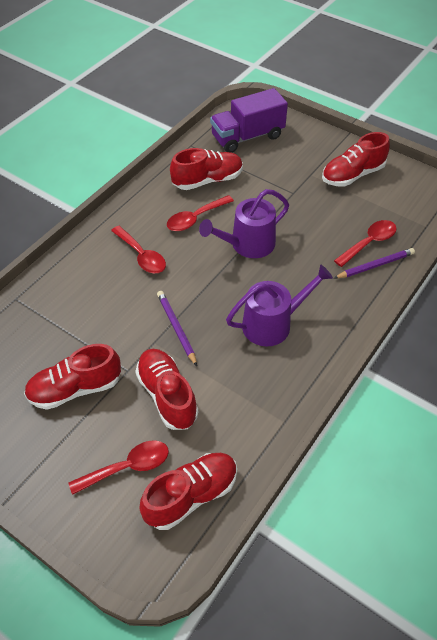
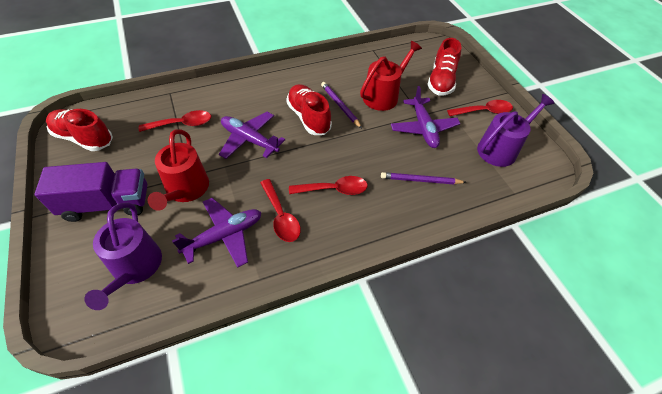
purple plane: 0 -> 3
red shoe: 5 -> 3
red watering can: 0 -> 2

